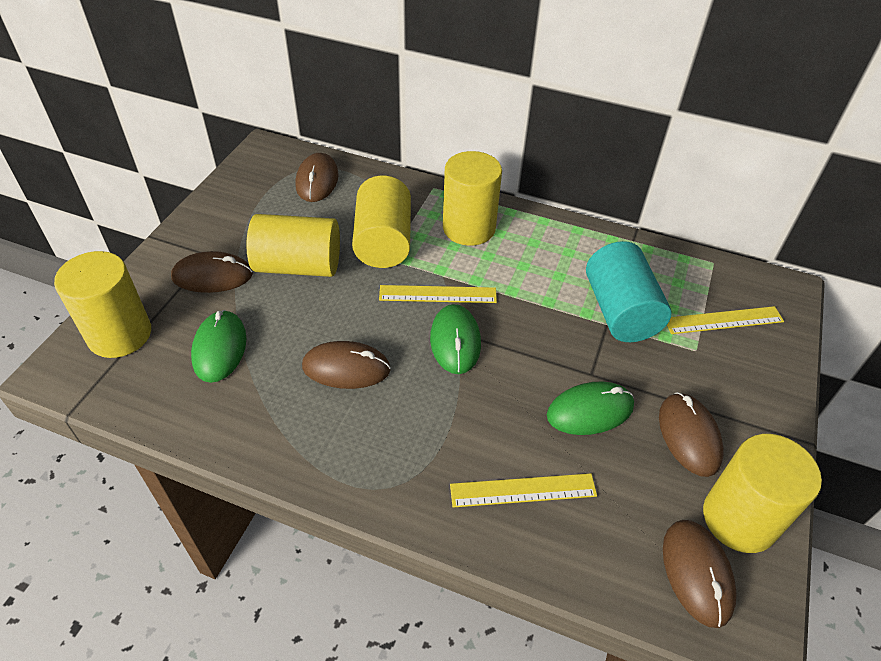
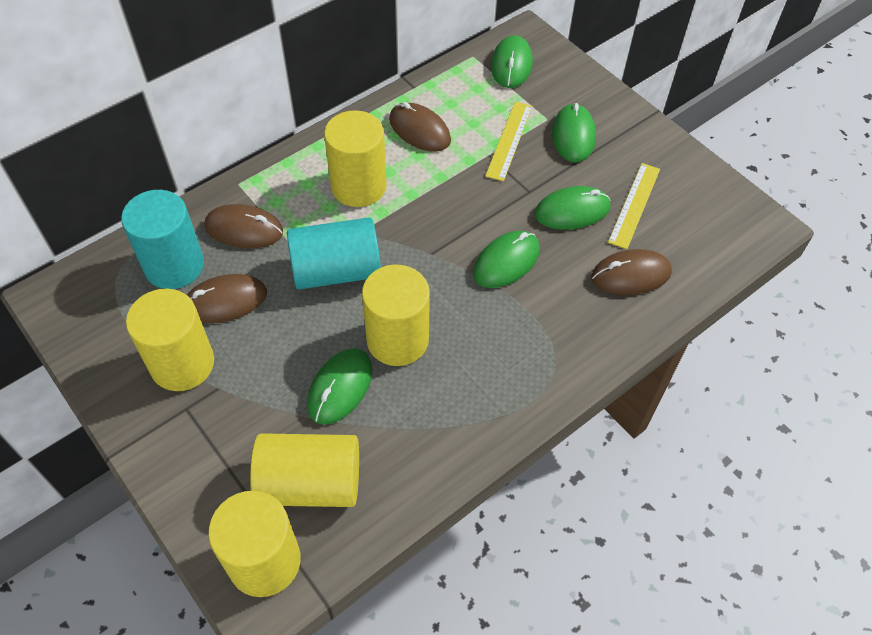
brown mouse: 5 -> 4
green mouse: 3 -> 5
turquoise cylinder: 1 -> 2
yellow ruler: 3 -> 2

